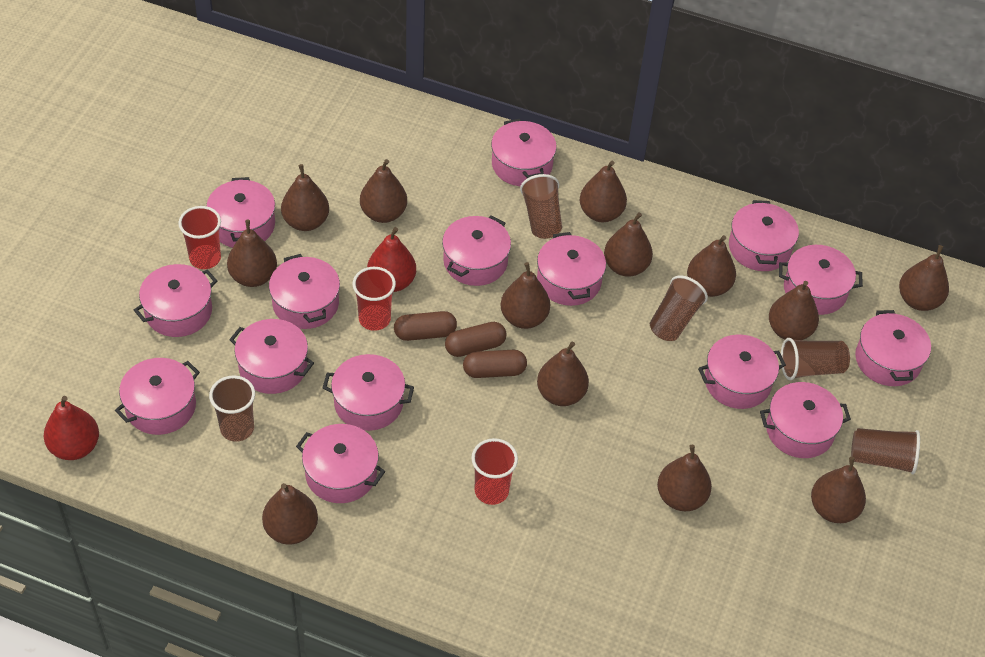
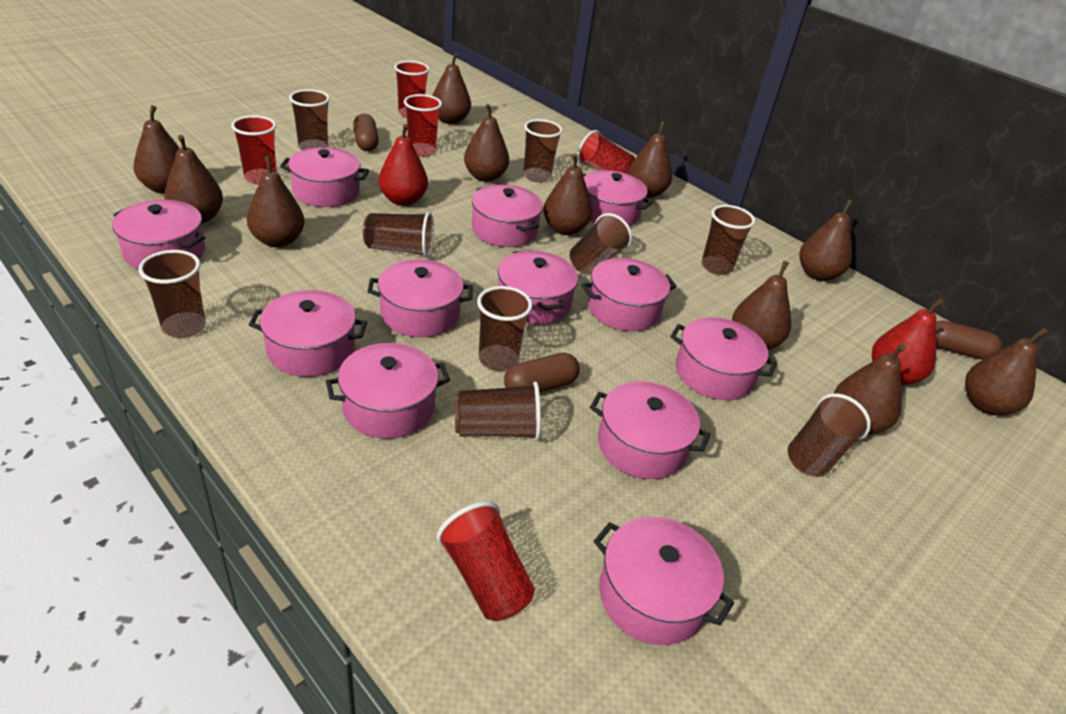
brown cup: 5 -> 9
brown pear: 13 -> 11
pink pot: 15 -> 12
red cup: 3 -> 5

